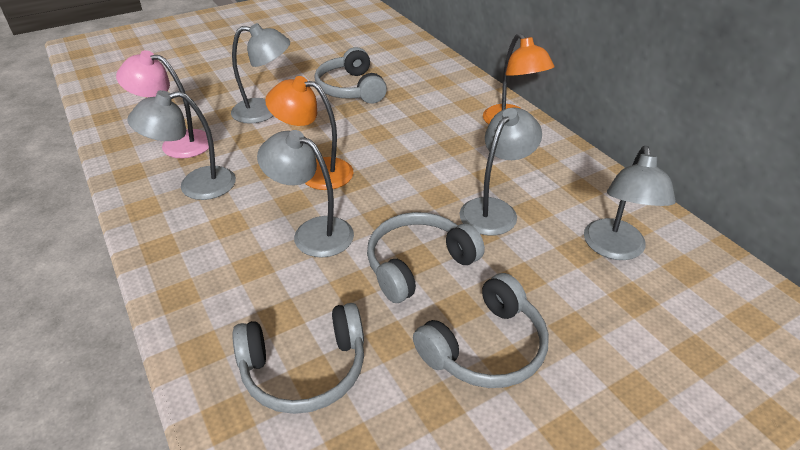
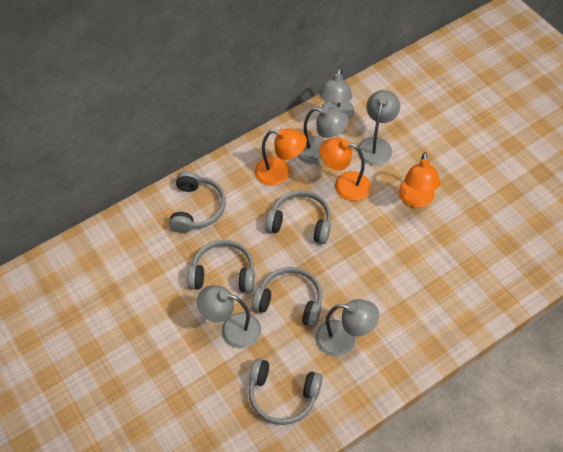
grey headphones: 4 -> 5
orange lamp: 2 -> 3
pink lamp: 1 -> 0

